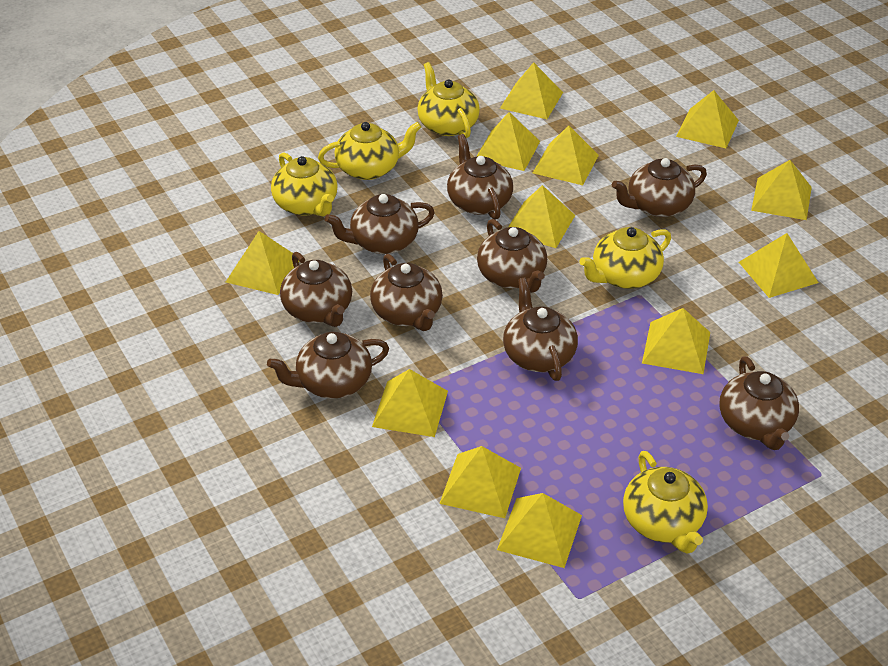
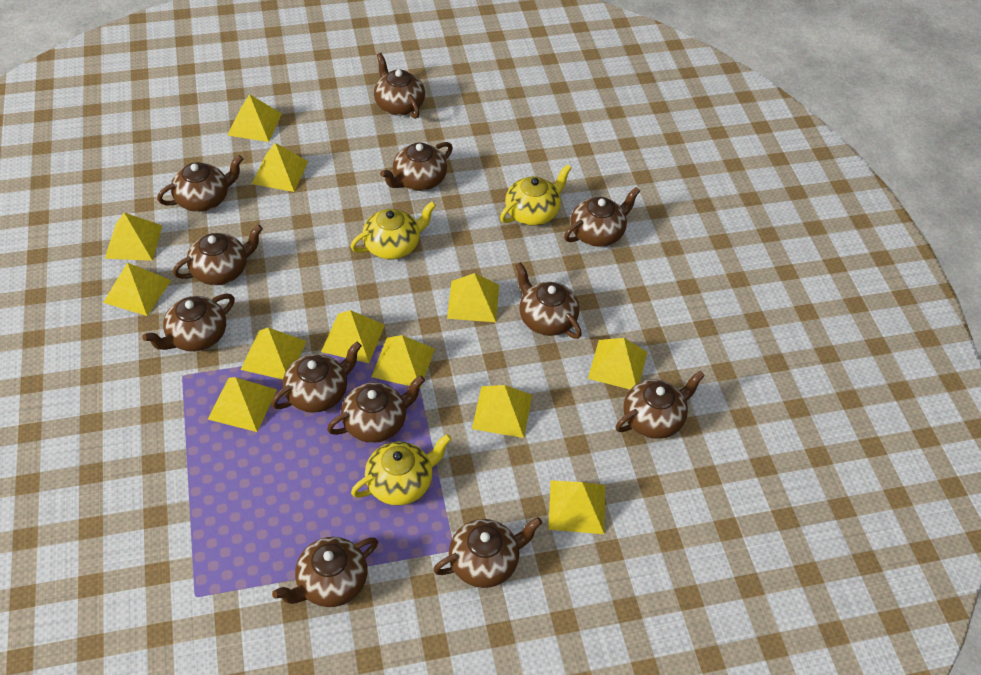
brown teapot: 9 -> 12
yellow teapot: 5 -> 3

